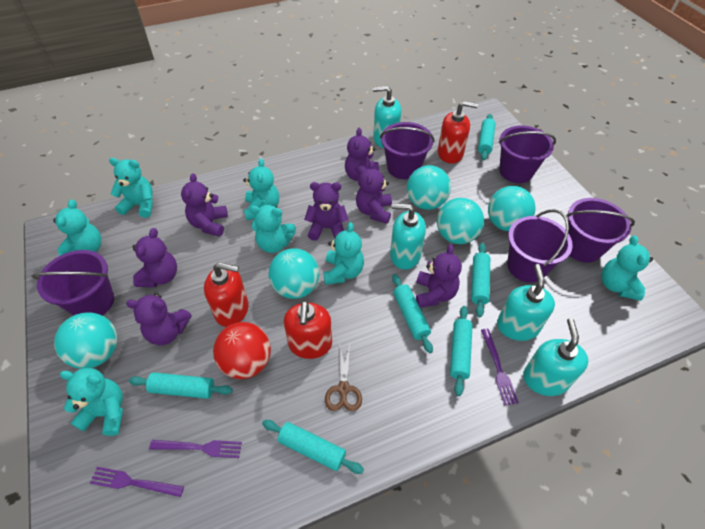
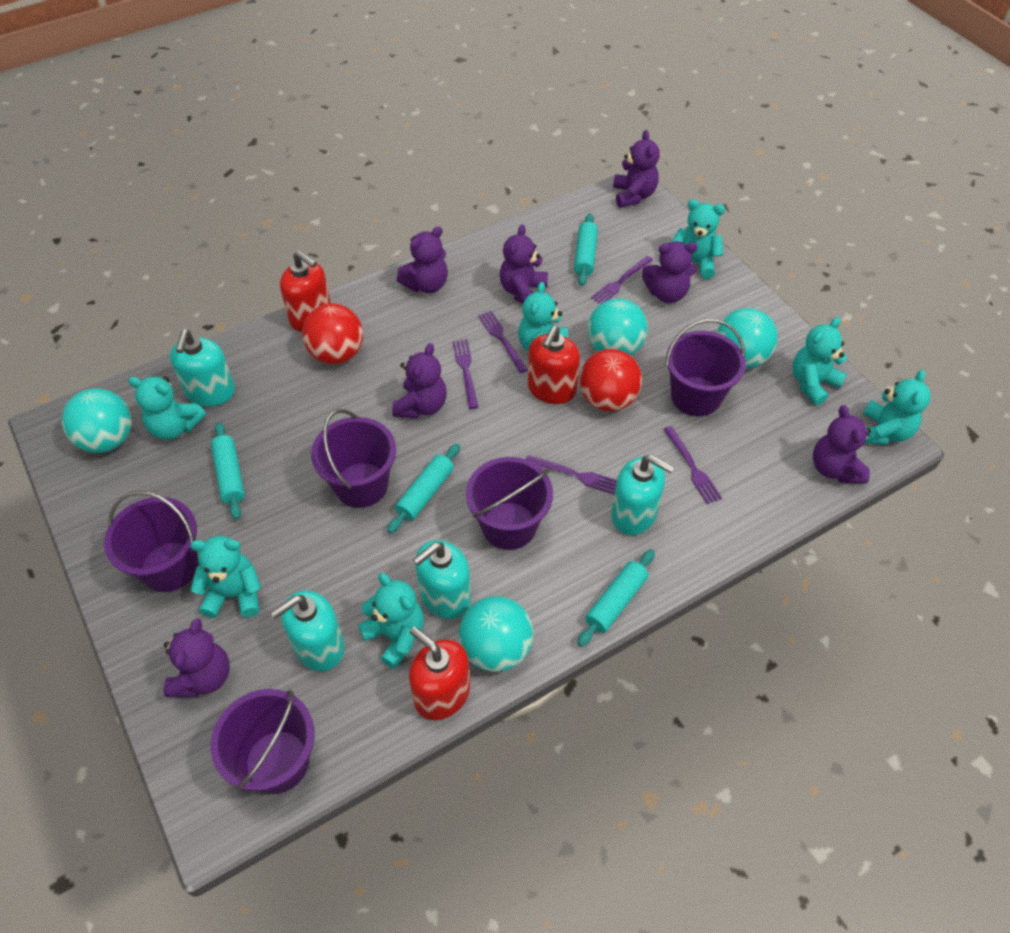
brown scissors: 1 -> 0
purple fork: 3 -> 5
red ball: 1 -> 2
turquoise ball: 5 -> 4
turquoise rolling pin: 6 -> 4

